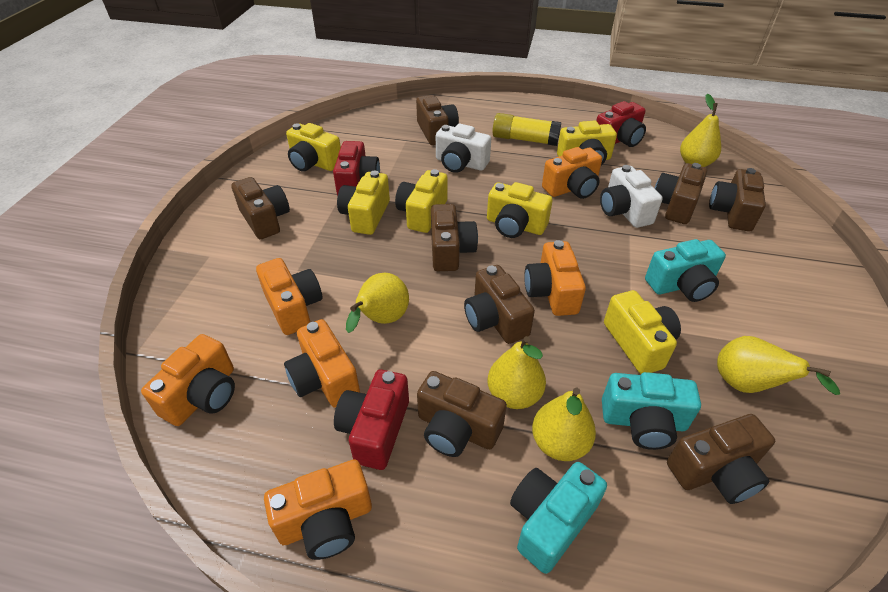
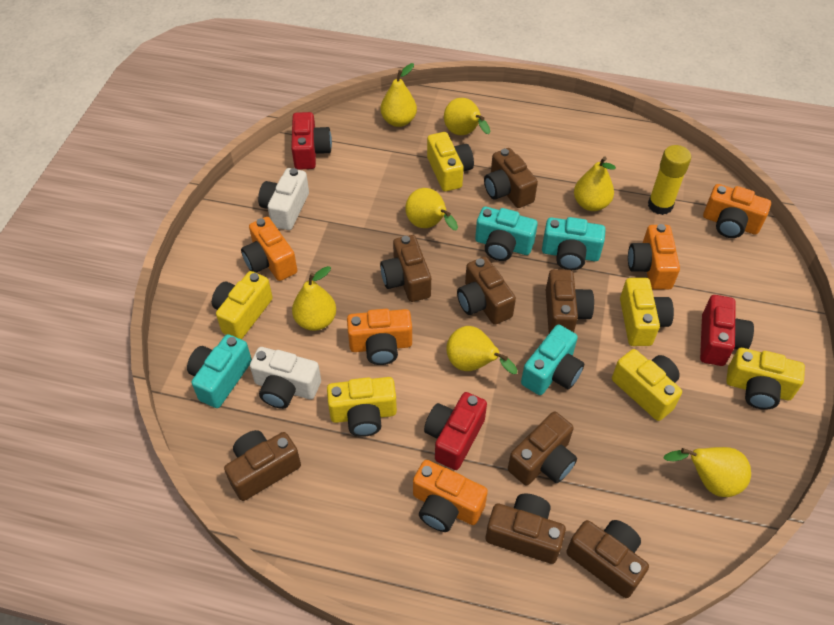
orange camera: 6 -> 5
turquoise camera: 3 -> 4
yellow pear: 5 -> 7

